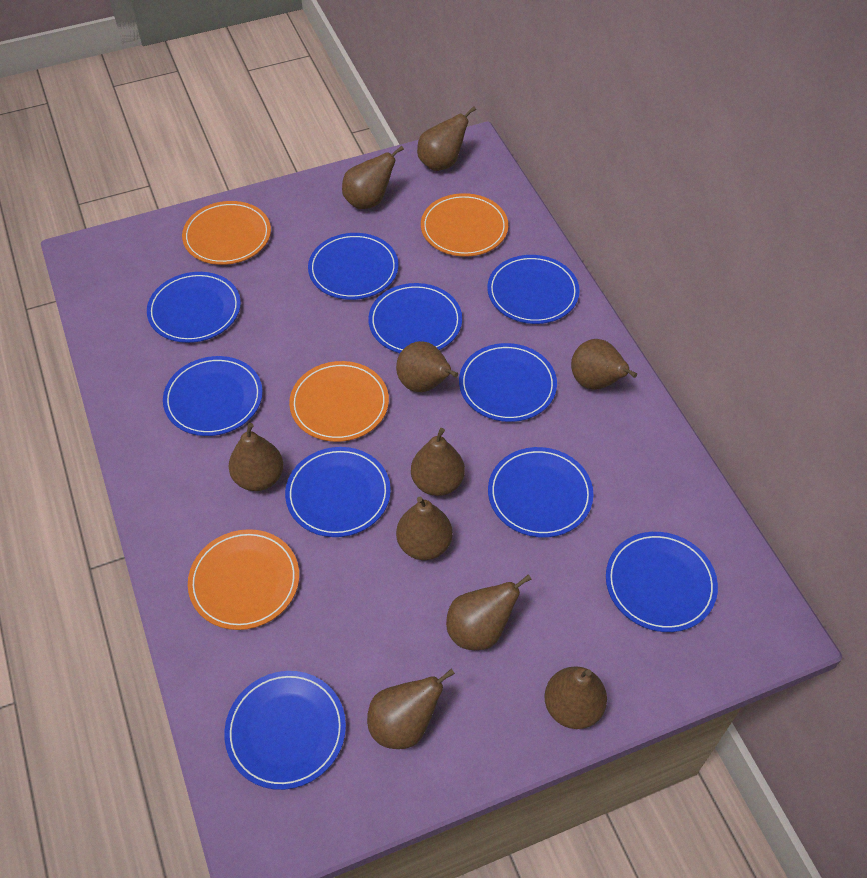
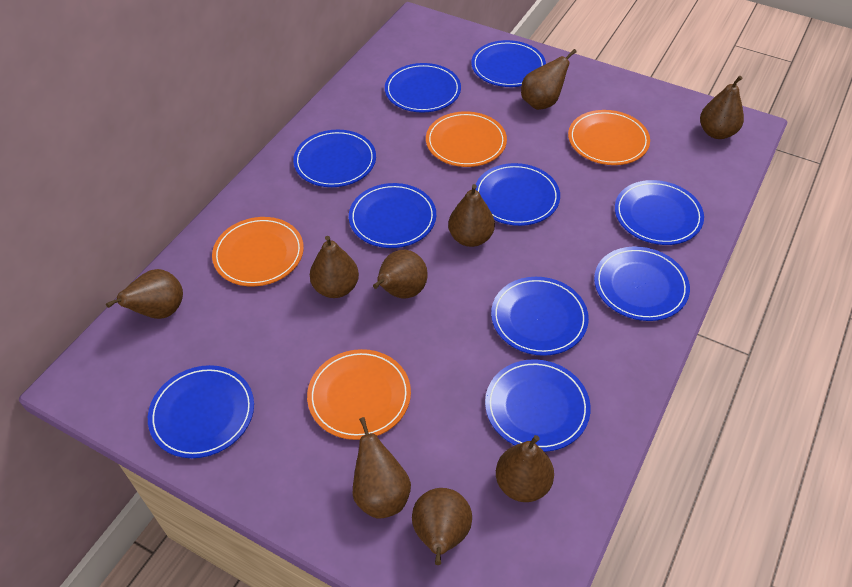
brown pear: 10 -> 9

